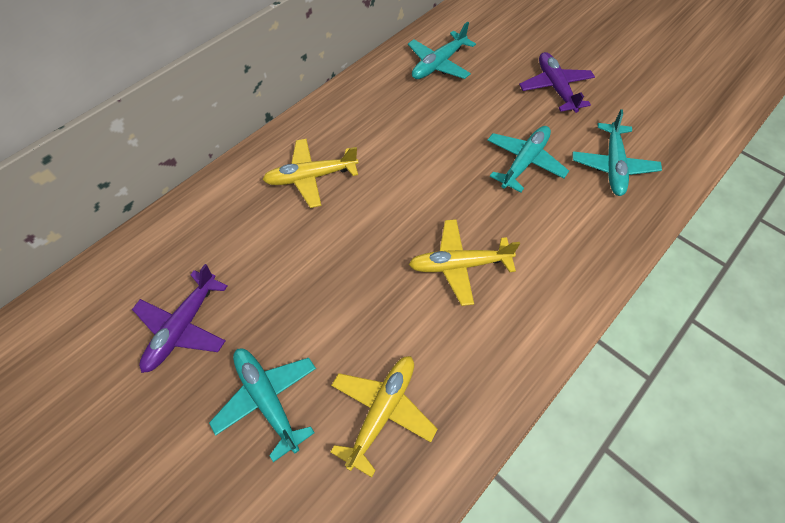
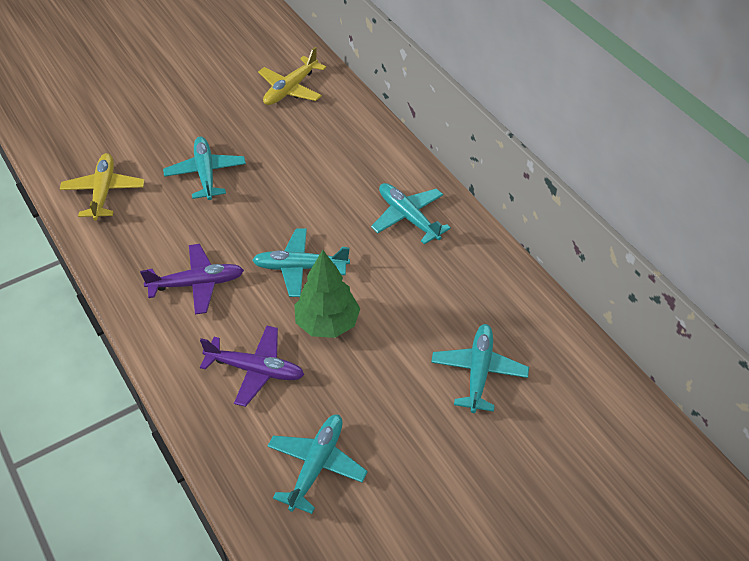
green tree: 0 -> 1
turquoise plane: 4 -> 5
yellow plane: 3 -> 2

